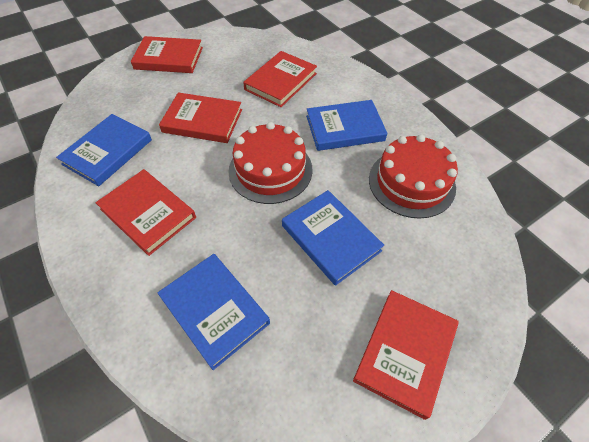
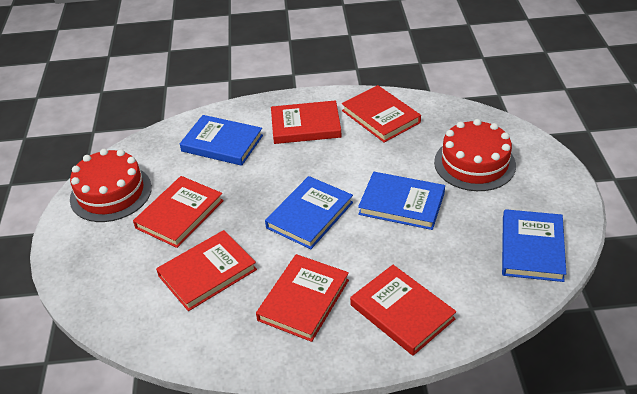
red book: 5 -> 6

